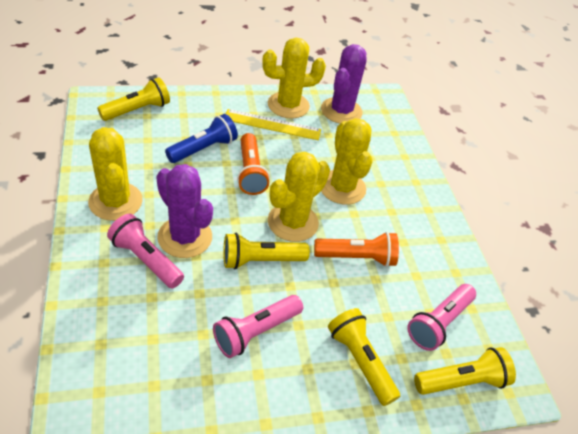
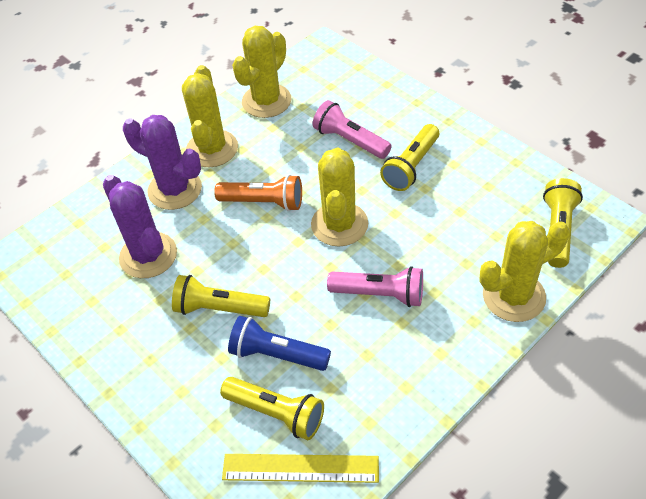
orange flashlight: 2 -> 1
pink flashlight: 3 -> 2

